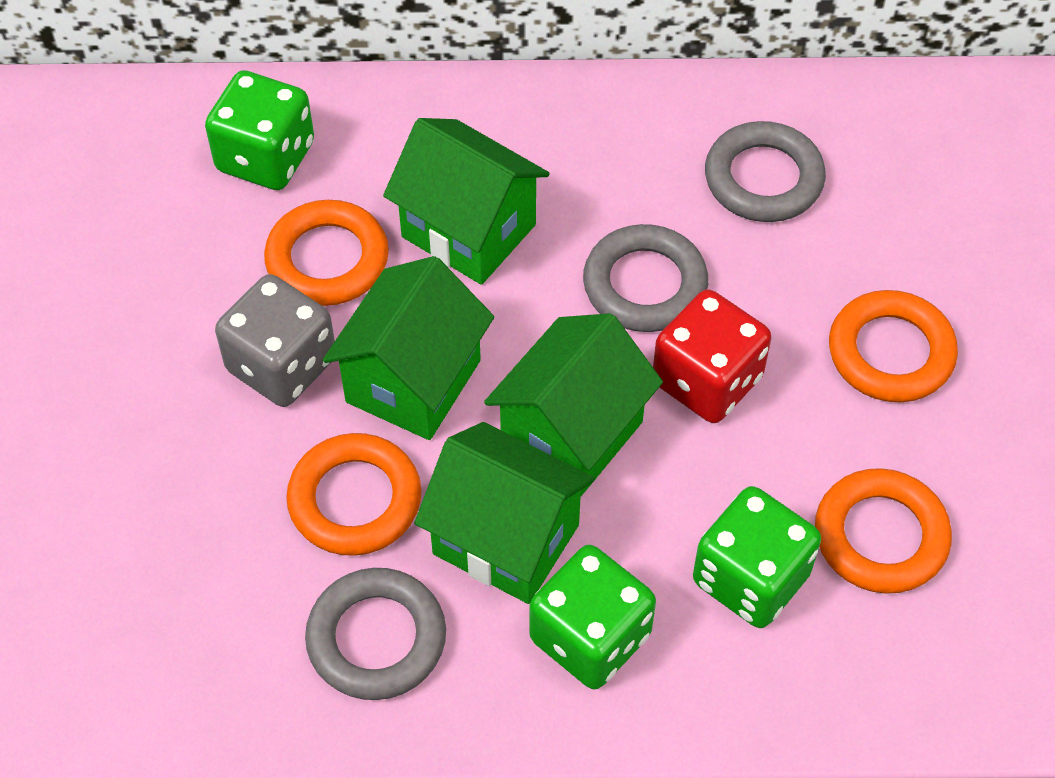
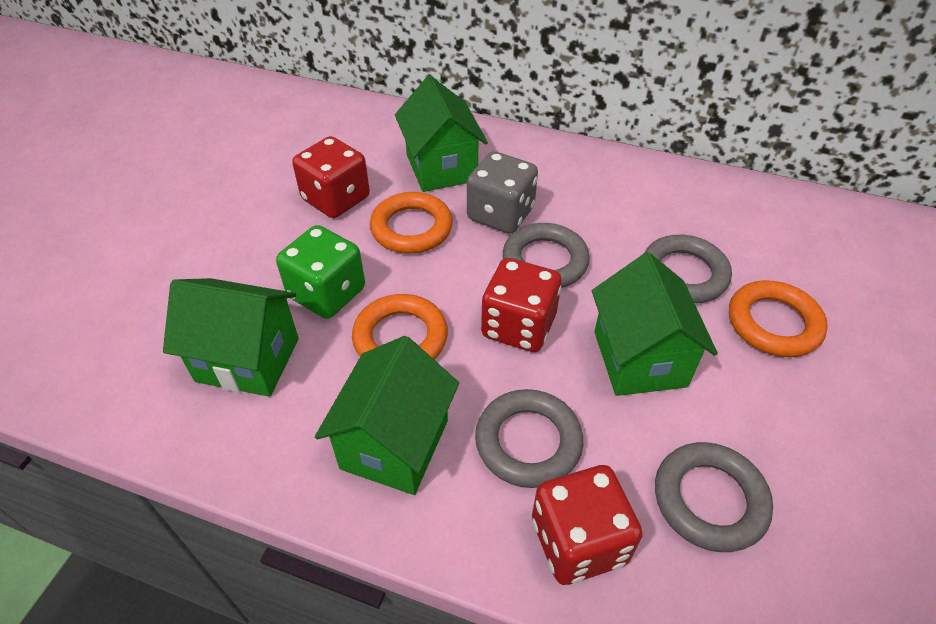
green dice: 3 -> 1
grey ring: 3 -> 4
orange ring: 4 -> 3
red dice: 1 -> 3

